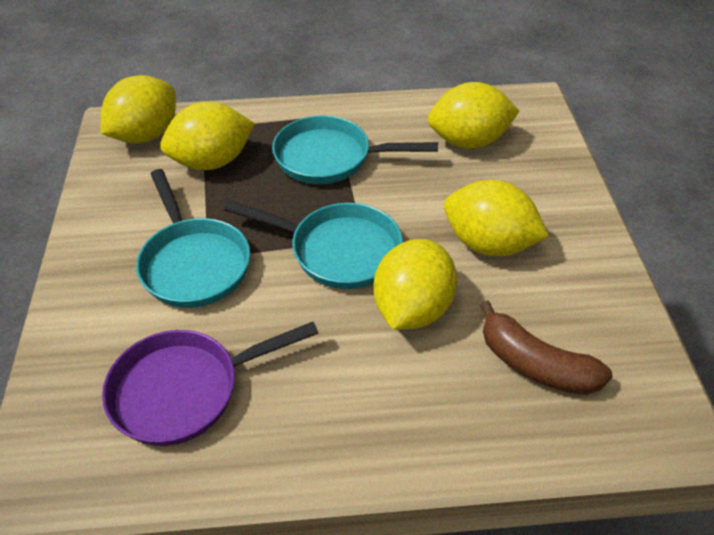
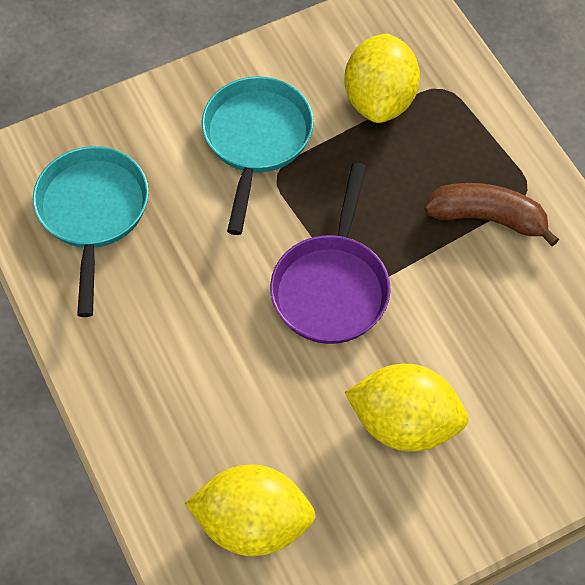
turquoise pan: 3 -> 2
yellow lemon: 5 -> 3

